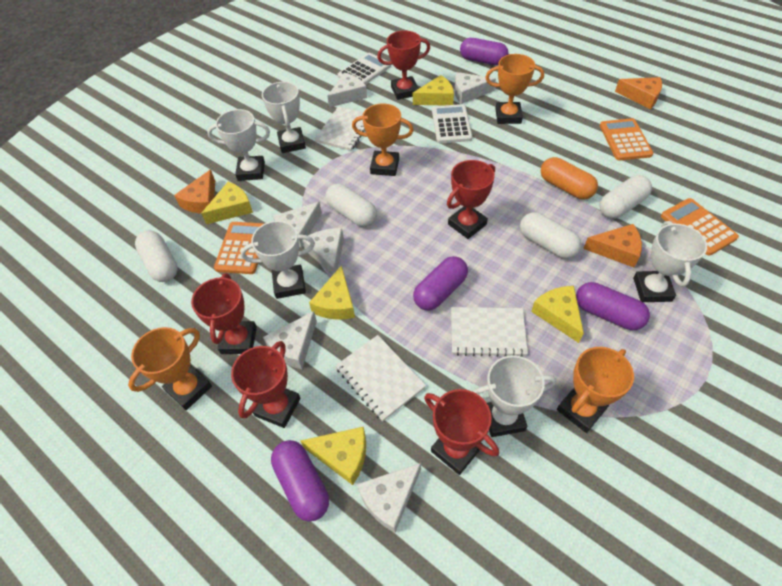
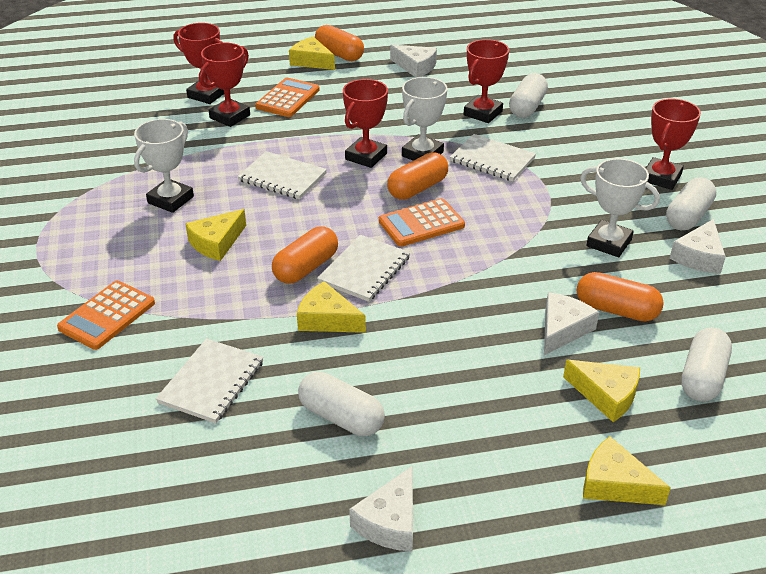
orange capsule: 1 -> 4
orange cheese: 3 -> 0
orange trophy: 4 -> 0
purple capsule: 4 -> 0
white calculator: 2 -> 0
white cheese: 6 -> 4
white notebook: 3 -> 4
white trophy: 5 -> 3

